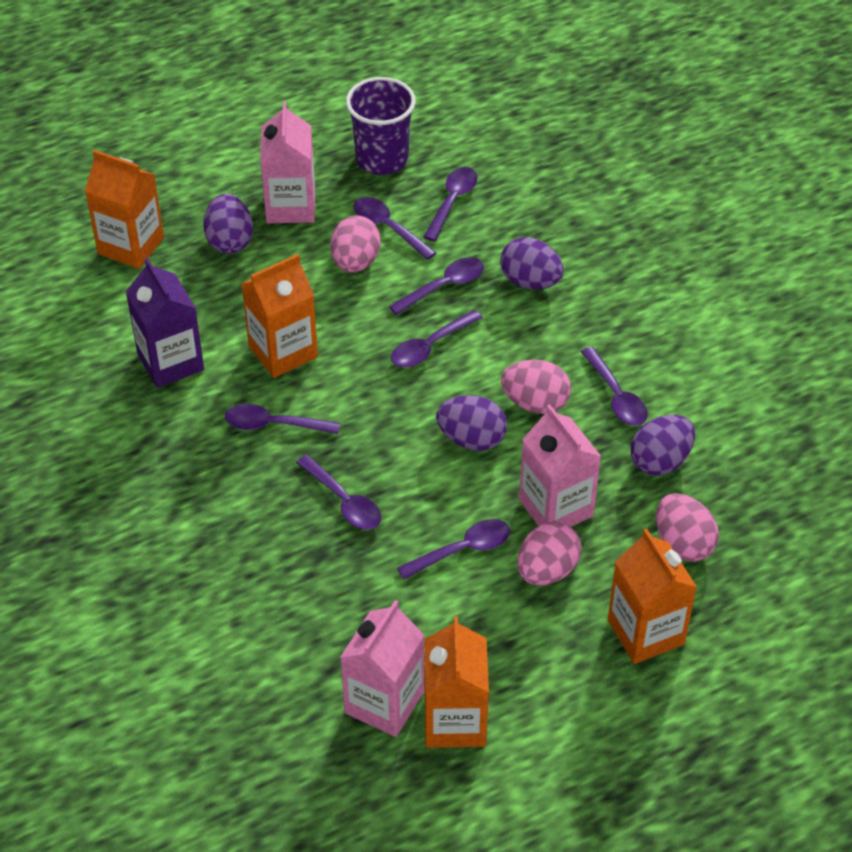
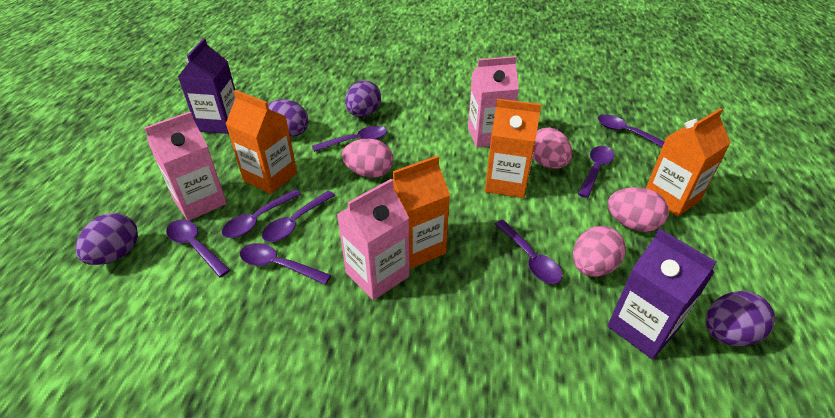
purple carton: 1 -> 2
purple cup: 1 -> 0

